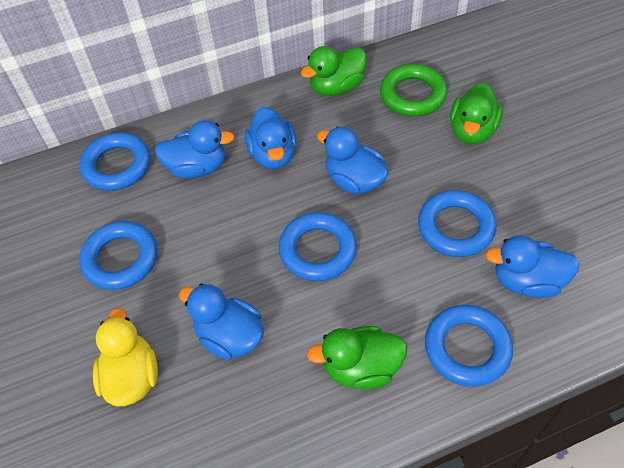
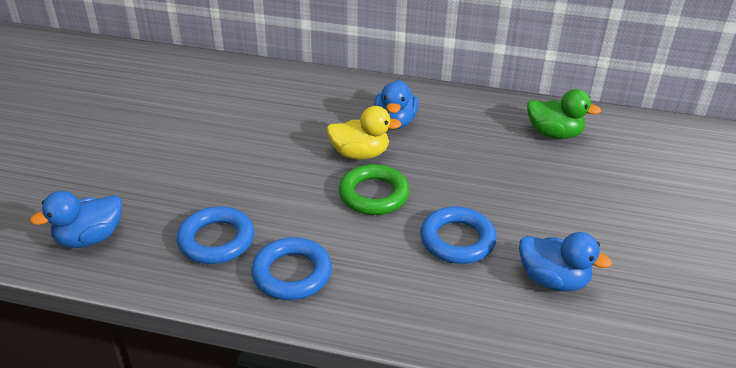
blue duck: 5 -> 3
blue ring: 5 -> 3
green duck: 3 -> 1

